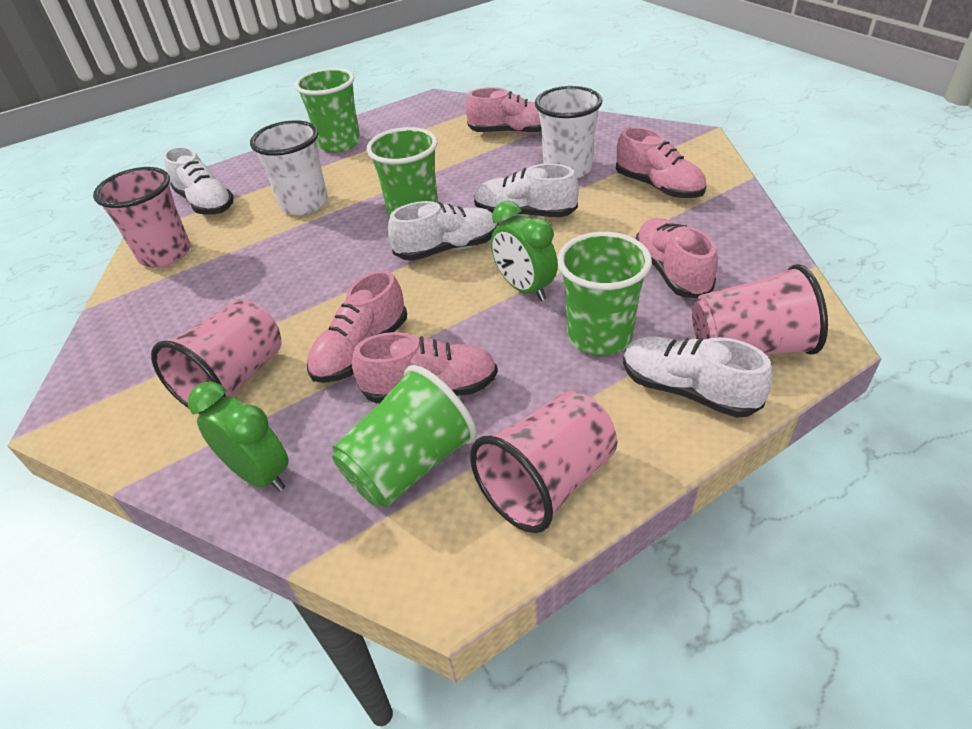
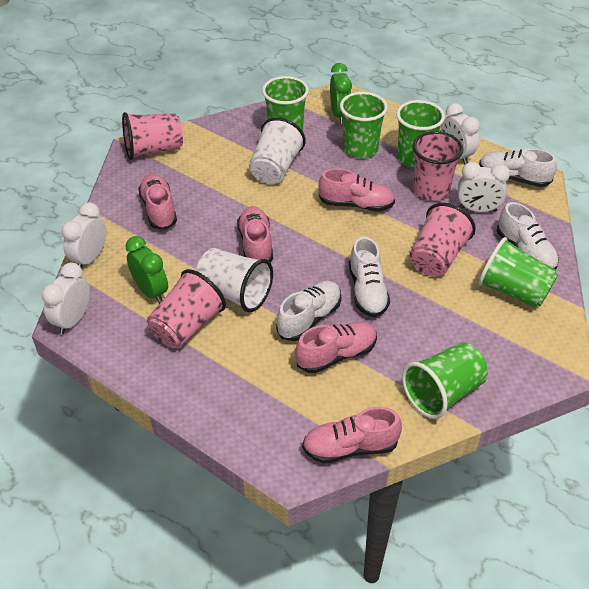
green cup: 4 -> 5
white clock: 0 -> 4

